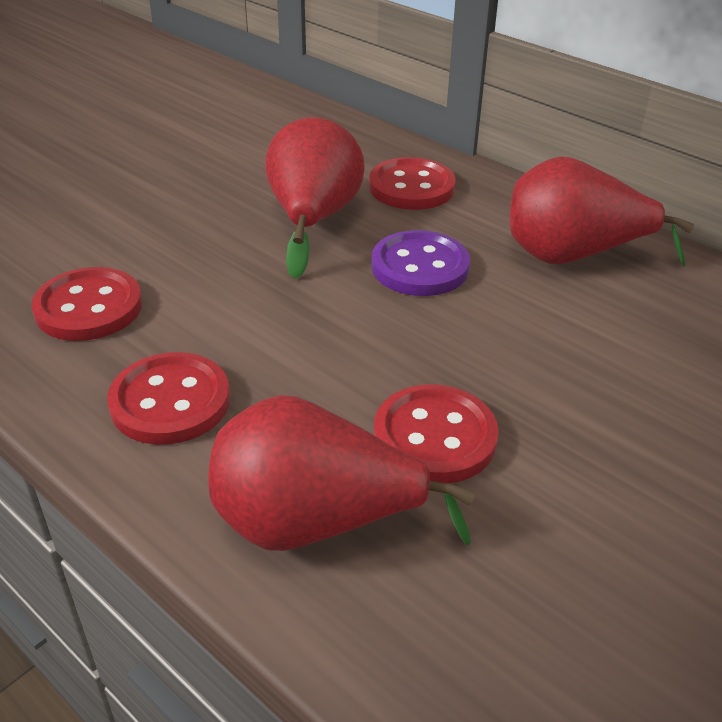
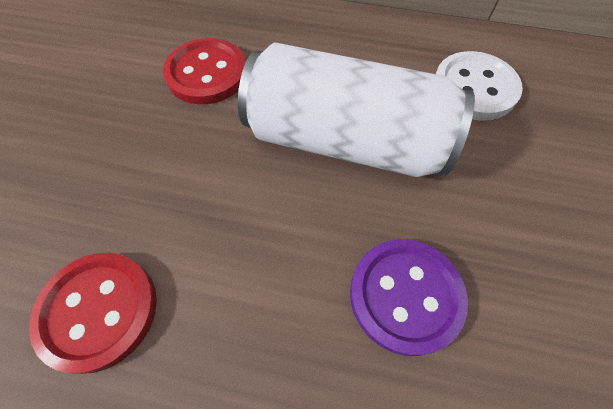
red button: 4 -> 2
red pear: 3 -> 0
white button: 0 -> 1
white can: 0 -> 1

